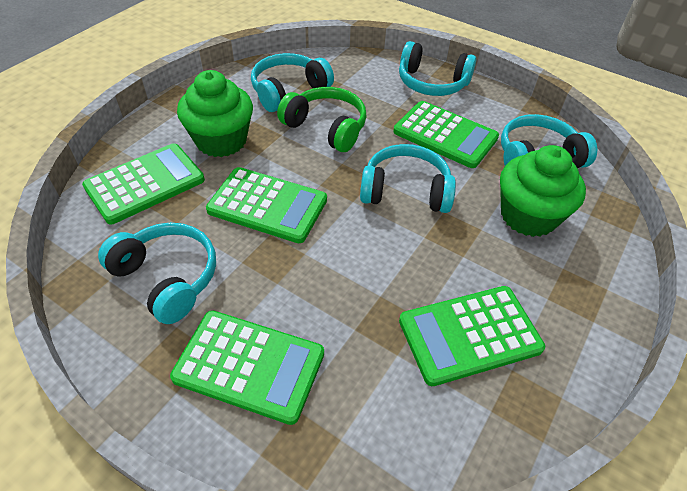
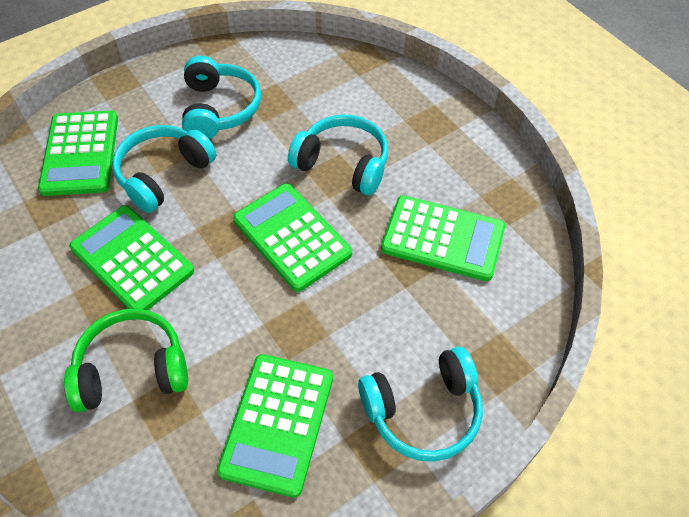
green cupcake: 2 -> 0
turquoise headphones: 5 -> 4

